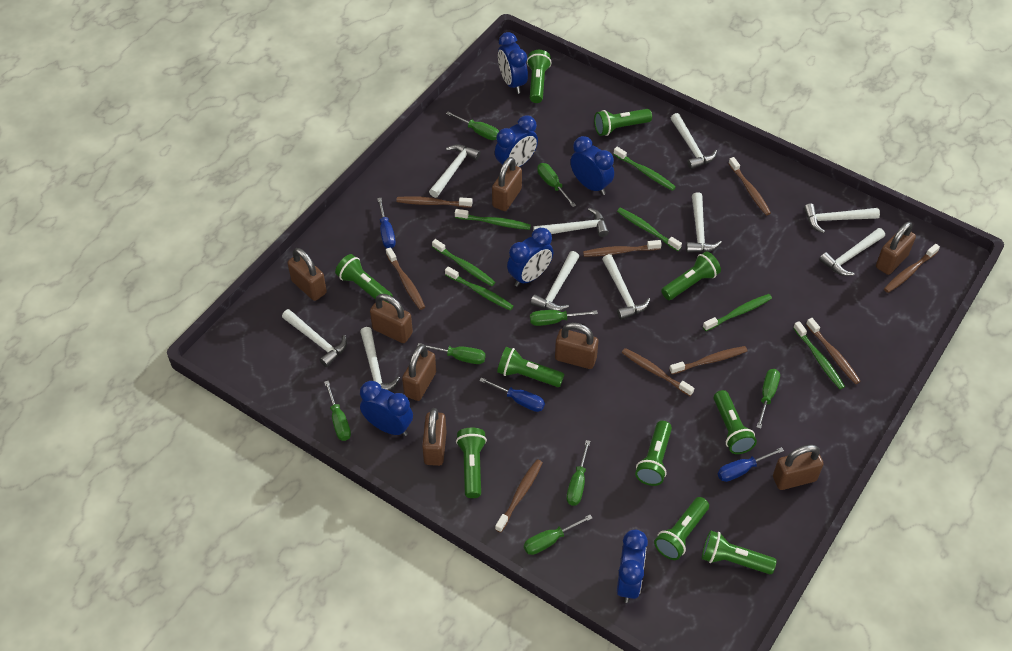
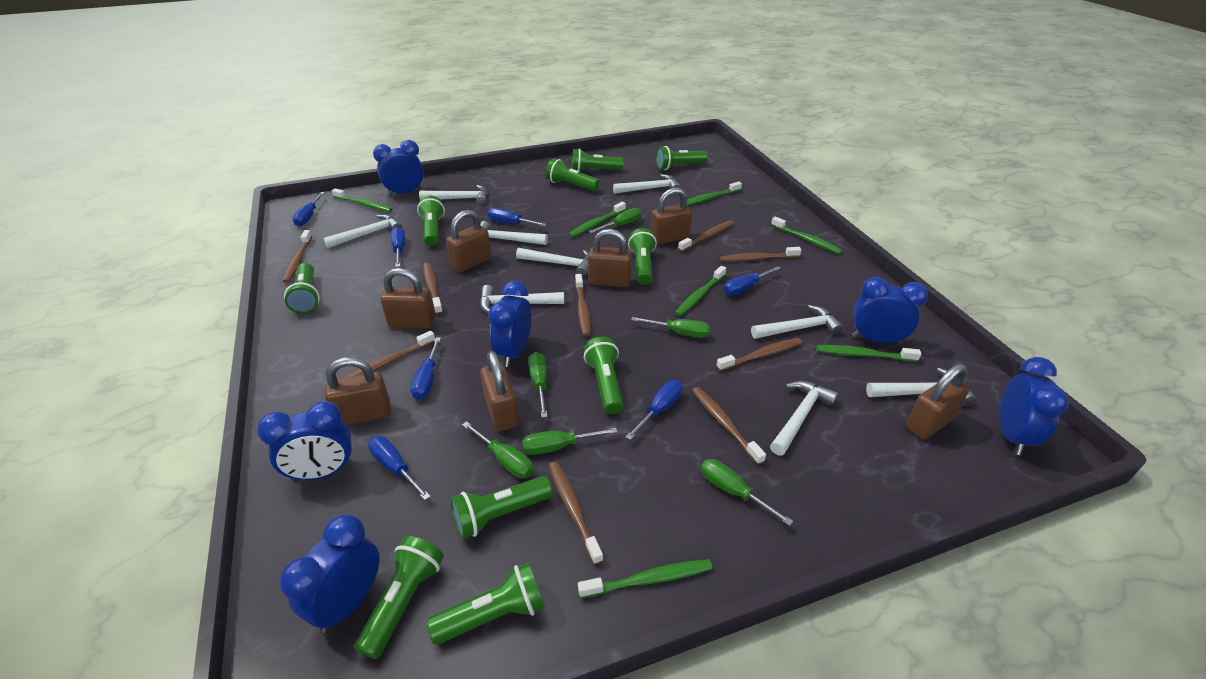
blue screwdriver: 3 -> 7
brown padlock: 8 -> 7
green screwdriver: 8 -> 6
white hammer: 10 -> 9

